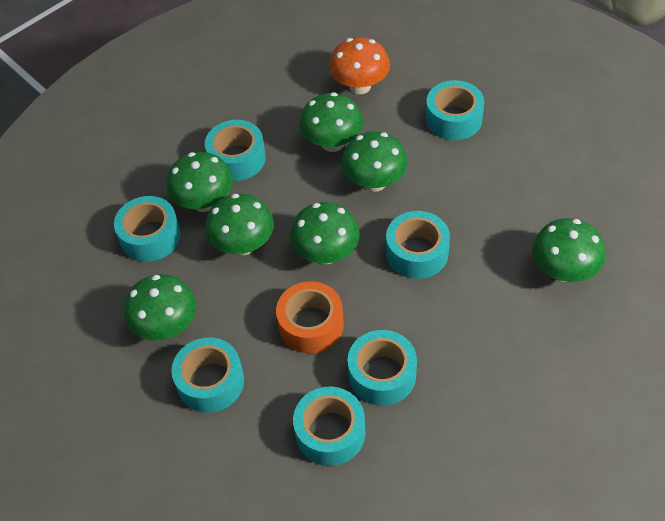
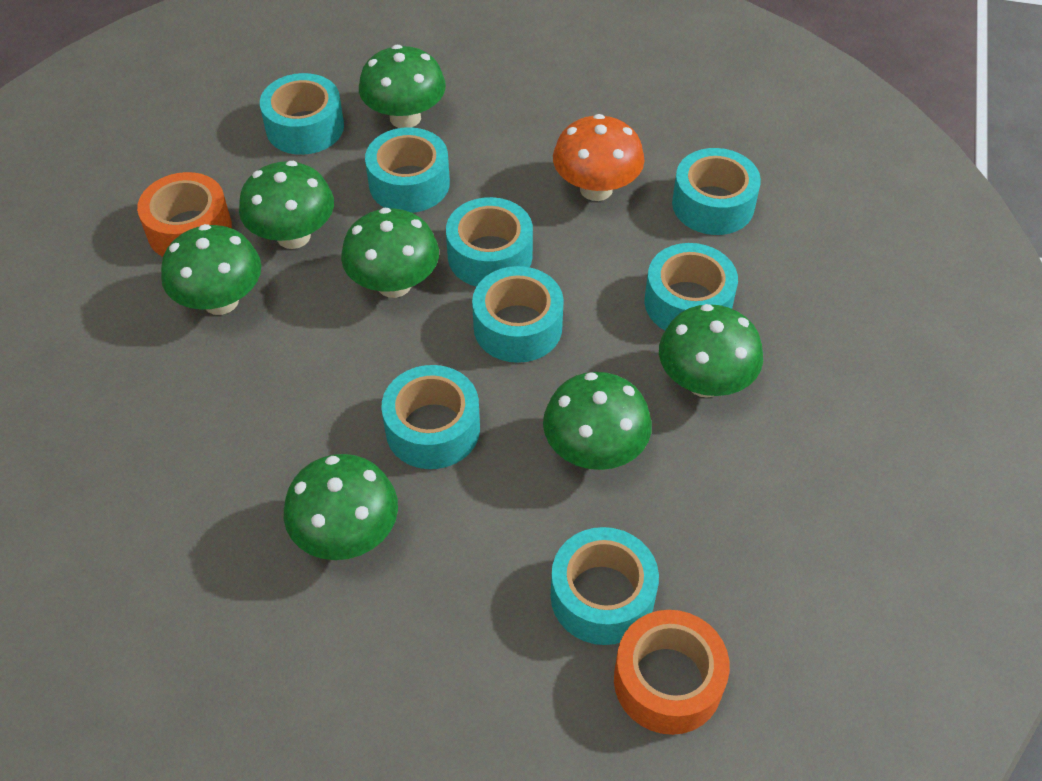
orange tape: 1 -> 2
turquoise tape: 7 -> 8

